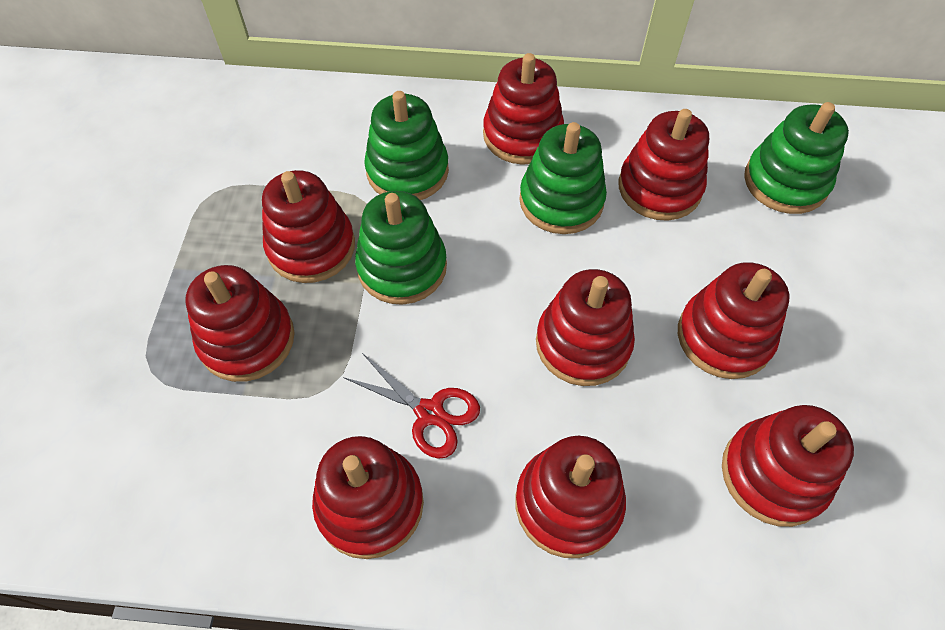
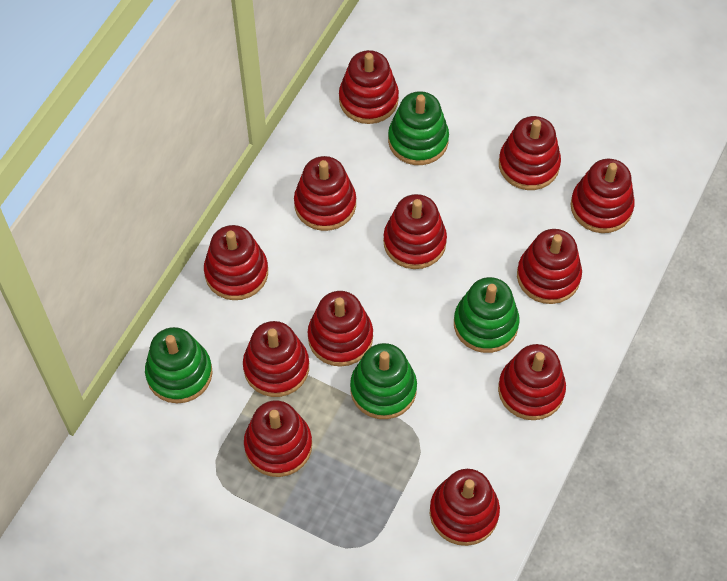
red scissors: 1 -> 0
red stacking toy: 9 -> 12

